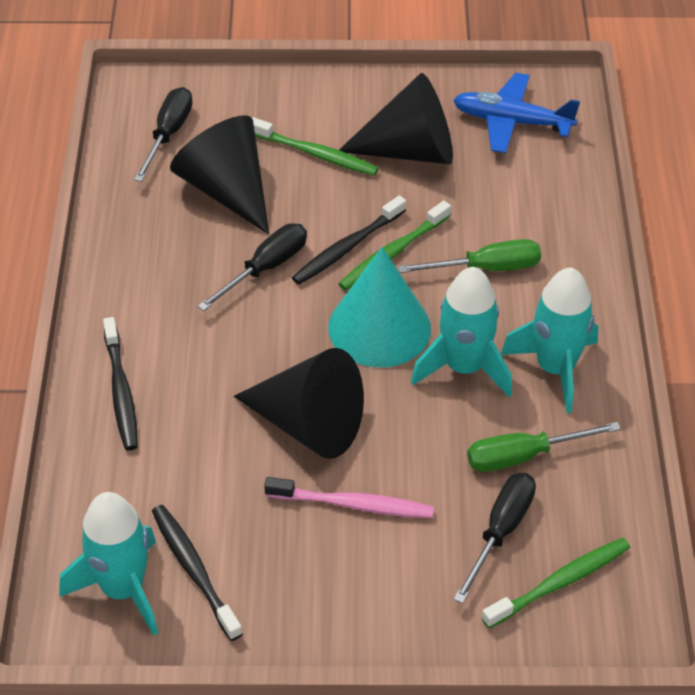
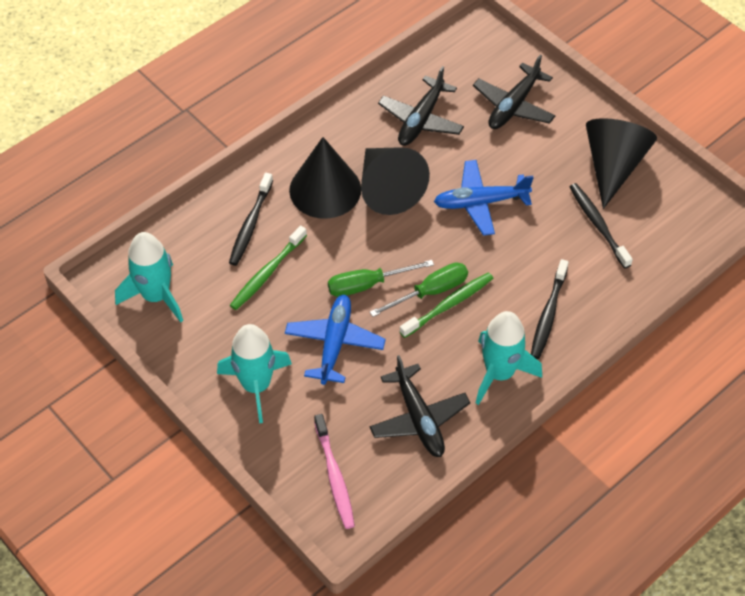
black plane: 0 -> 3
black screwdriver: 3 -> 0
blue plane: 1 -> 2
green toothbrush: 3 -> 2
turquoise cone: 1 -> 0

